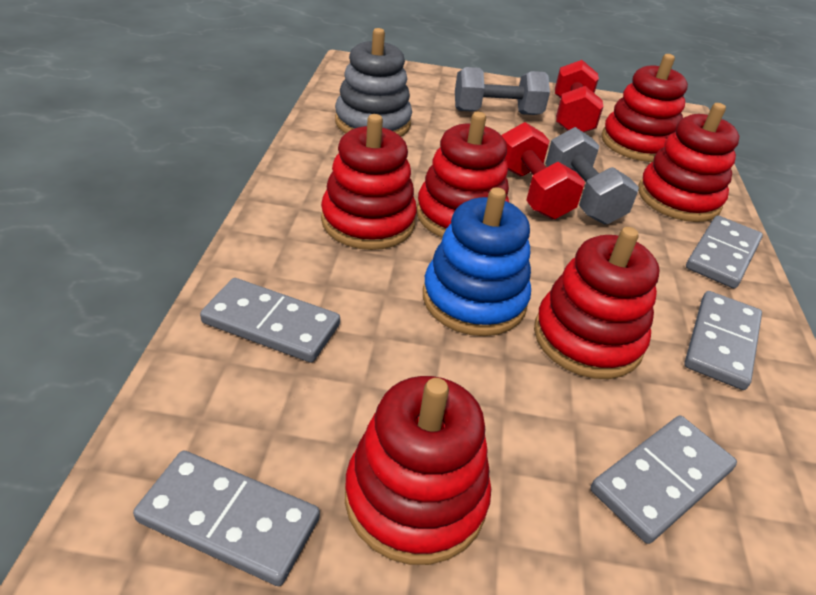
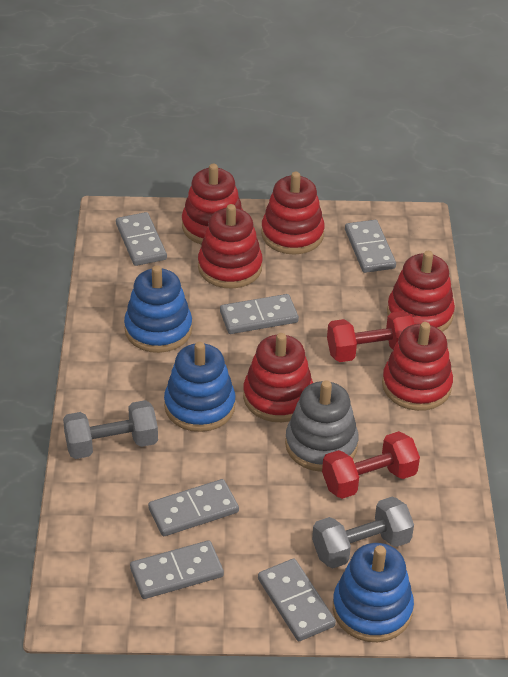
blue stacking toy: 1 -> 3
grey domino: 5 -> 6

